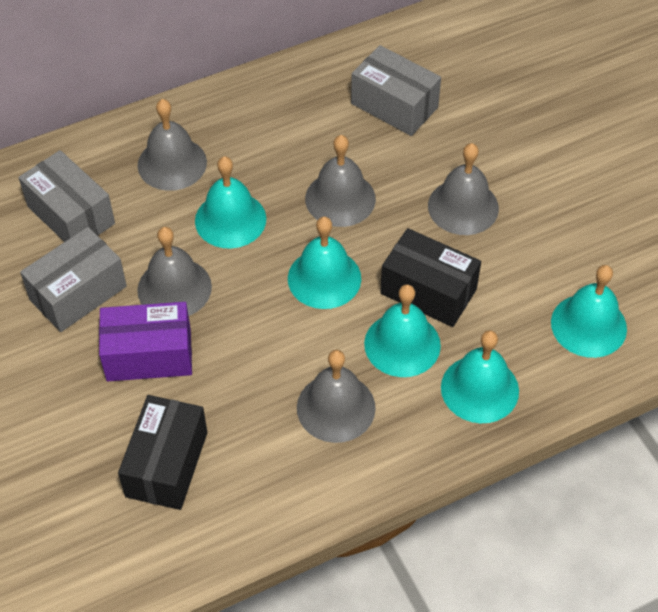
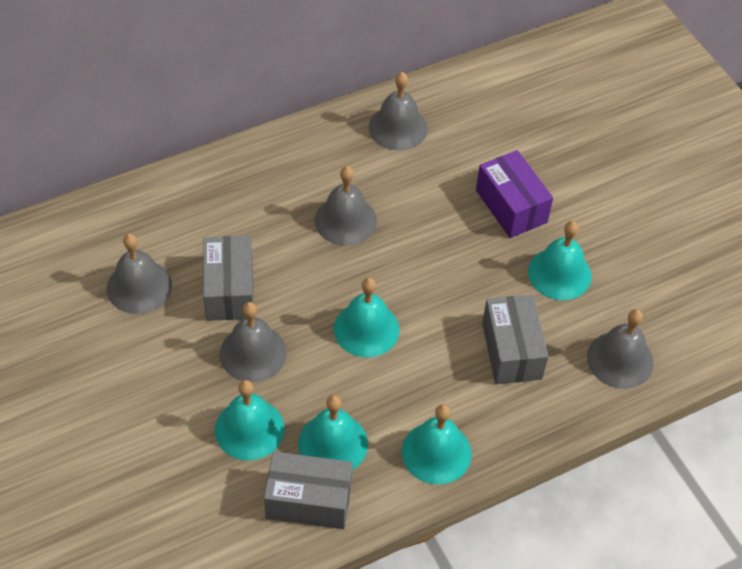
black box: 2 -> 0

